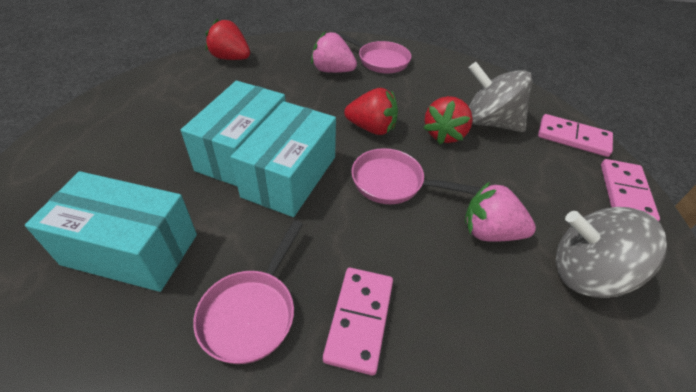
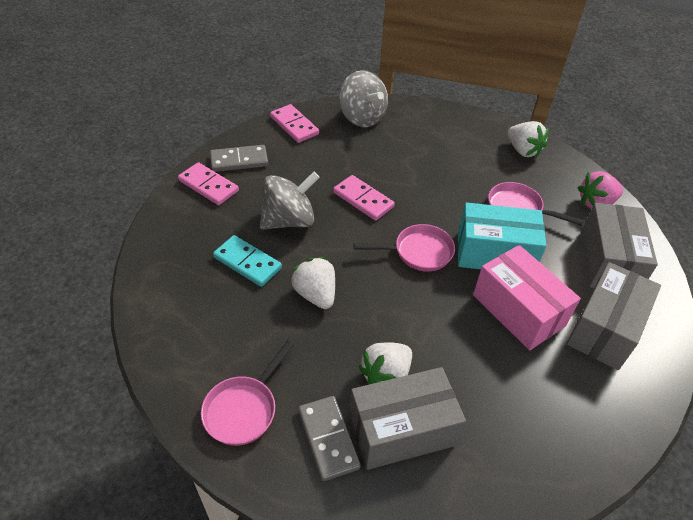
grey box: 0 -> 3
grey domino: 0 -> 2
pink box: 0 -> 1
pink strawberry: 2 -> 1
red strawberry: 3 -> 0
turquoise box: 3 -> 1
turquoise domino: 0 -> 1
white strawberry: 0 -> 3

